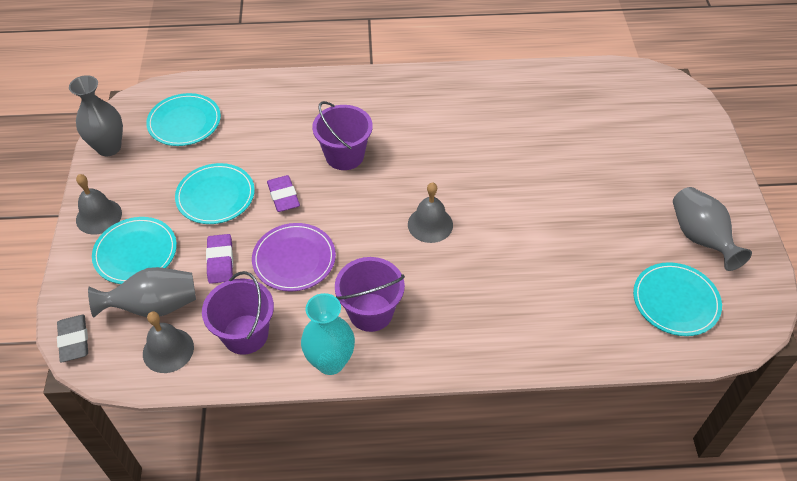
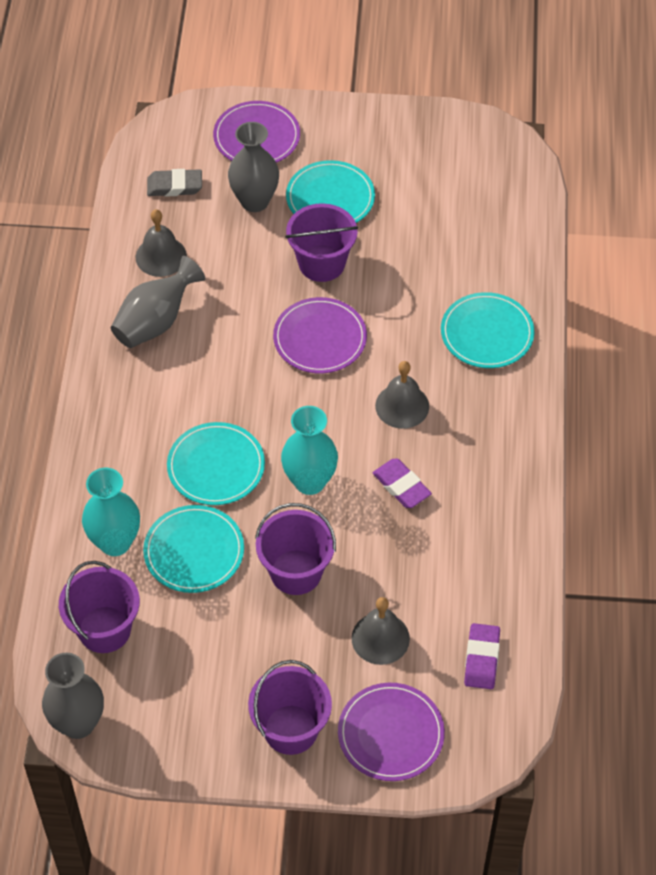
purple bucket: 3 -> 4
purple plate: 1 -> 3
turquoise vase: 1 -> 2

